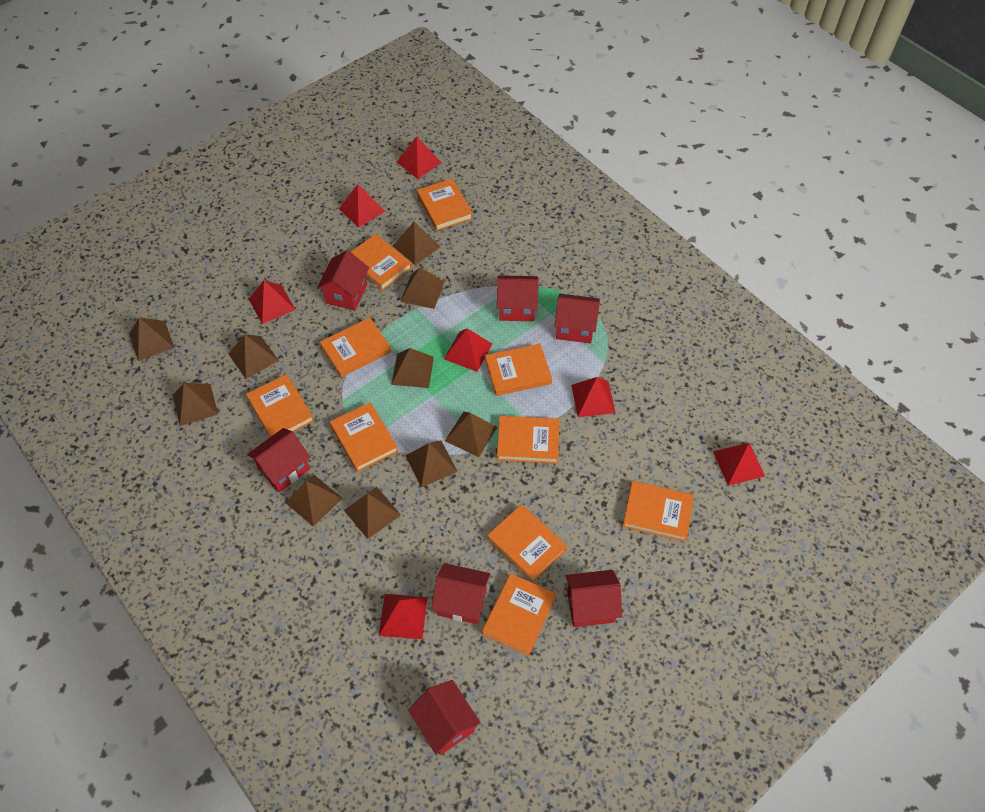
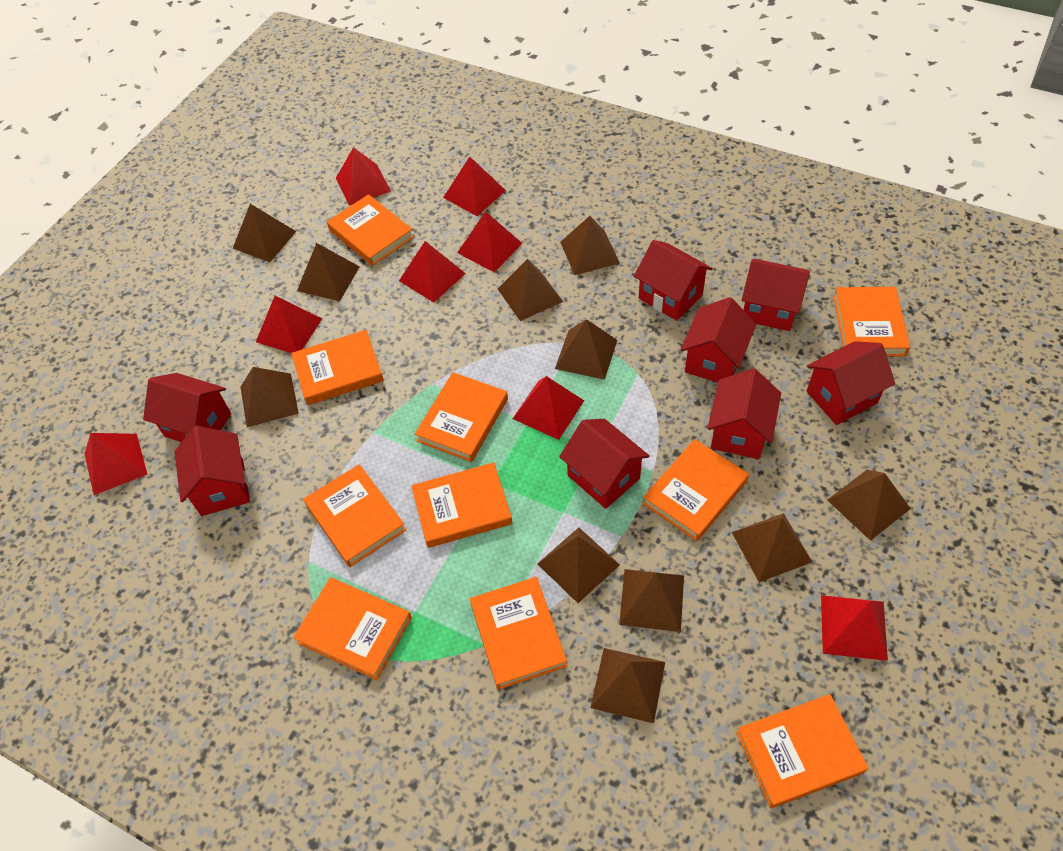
brown pyramid: 10 -> 11
red house: 7 -> 8
red pyramid: 7 -> 8

